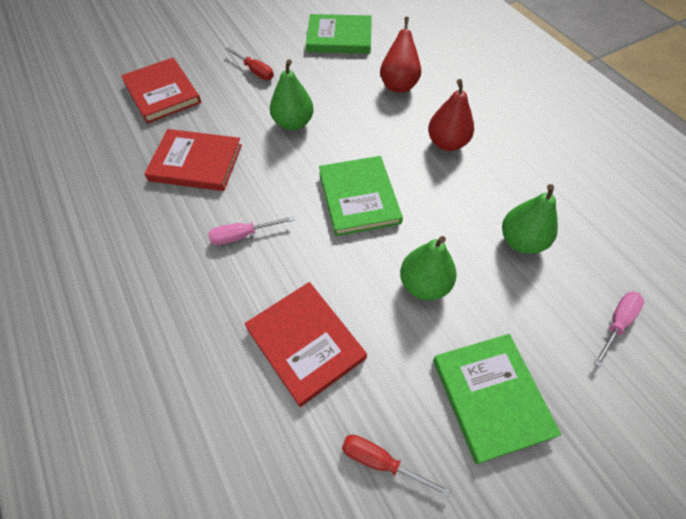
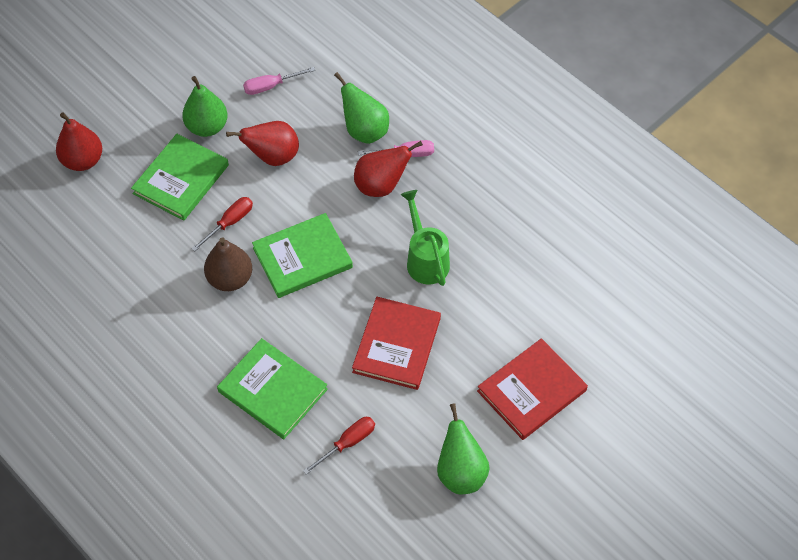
brown pear: 0 -> 1
green watering can: 0 -> 1
red book: 3 -> 2
red pear: 2 -> 3

